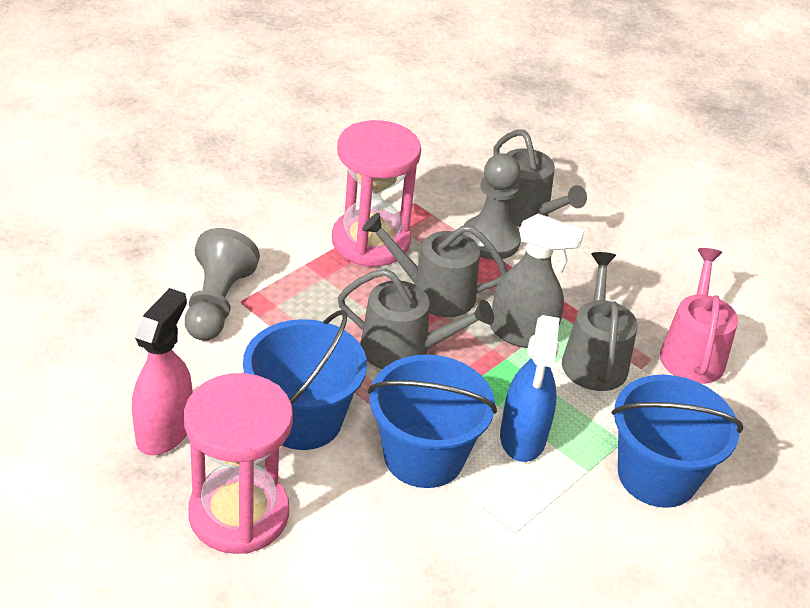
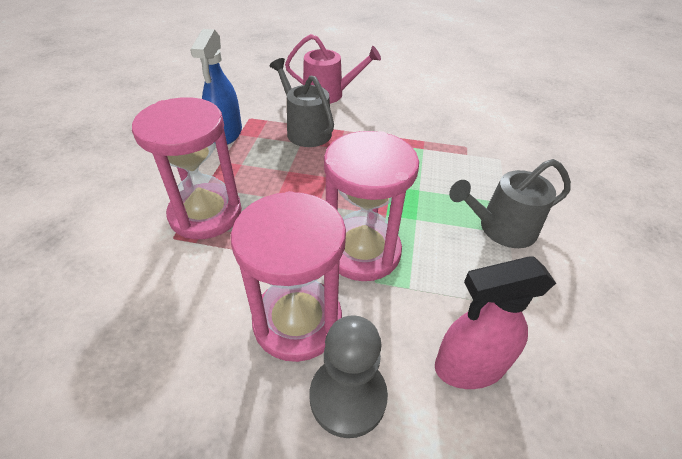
blue bucket: 3 -> 0
grey pawn: 2 -> 1
grey spray bottle: 1 -> 0
grey watering can: 4 -> 2
pink hourglass: 2 -> 3

